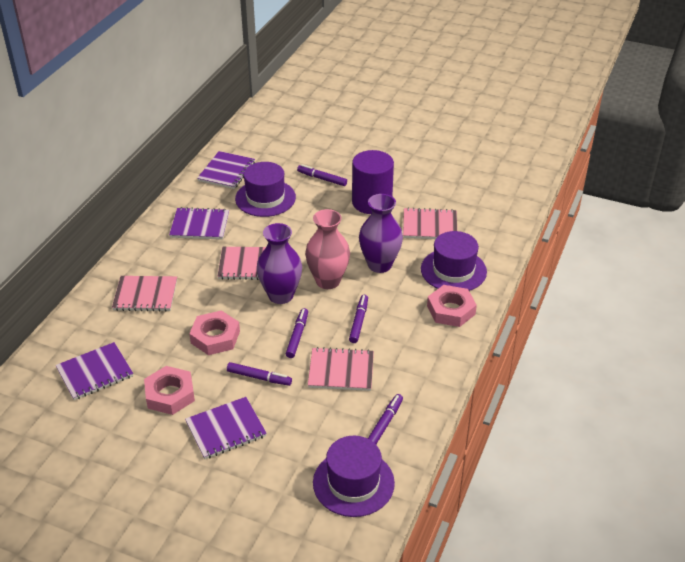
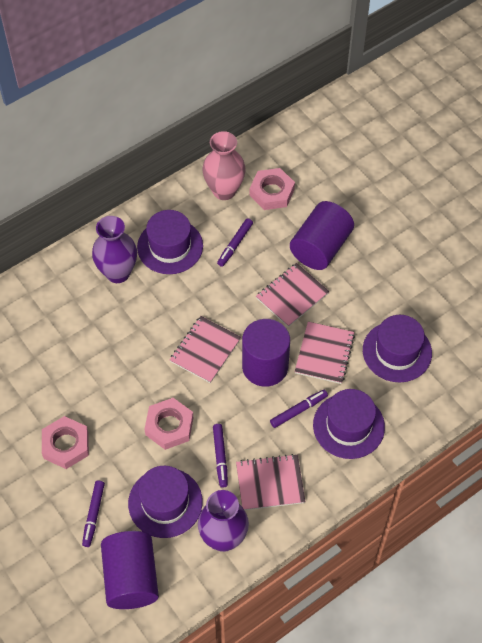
purple cylinder: 1 -> 3
purple hat: 3 -> 4
purple marker: 5 -> 4
purple notebook: 4 -> 0

